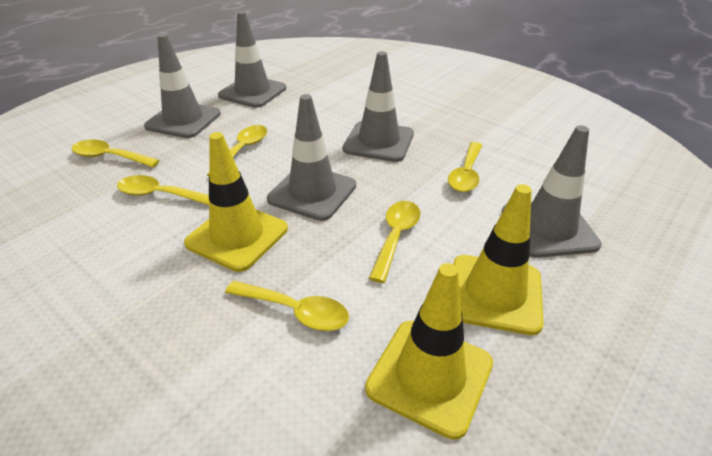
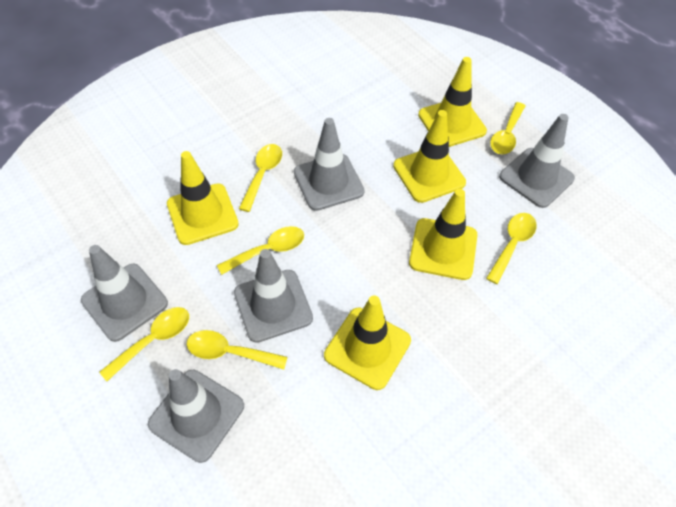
yellow traffic cone: 3 -> 5

